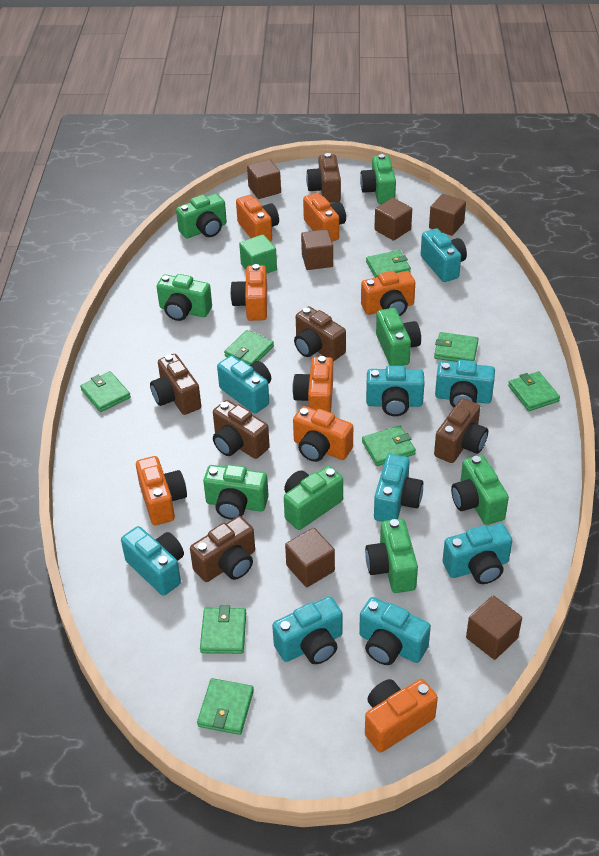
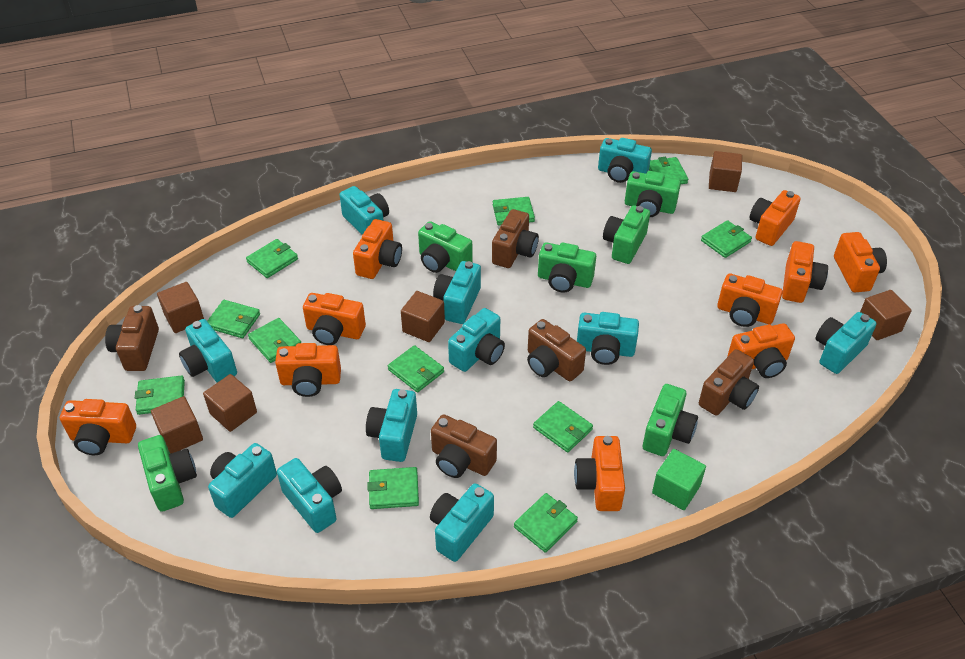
brown camera: 6 -> 5
green camera: 8 -> 6
green wallet: 8 -> 11
orange camera: 8 -> 10
turquoise camera: 9 -> 11

